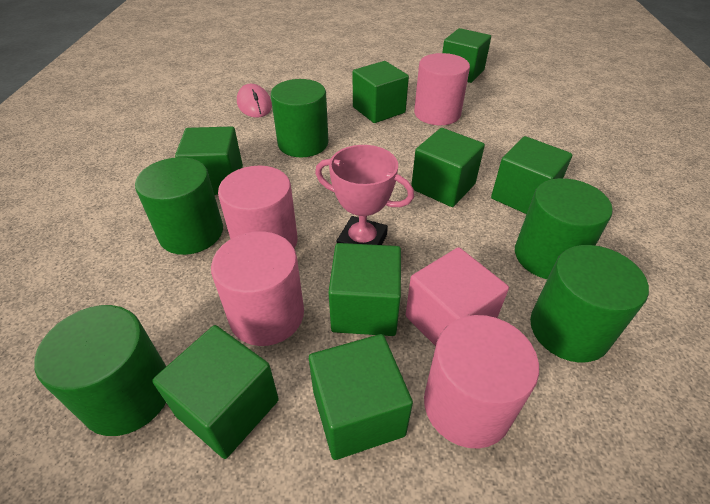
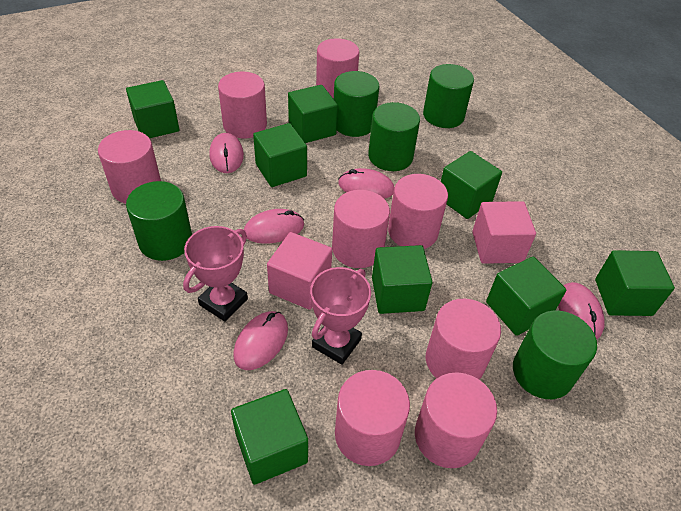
pink cube: 1 -> 2
pink cylinder: 4 -> 8
pink mouse: 1 -> 5
pink trophy: 1 -> 2

